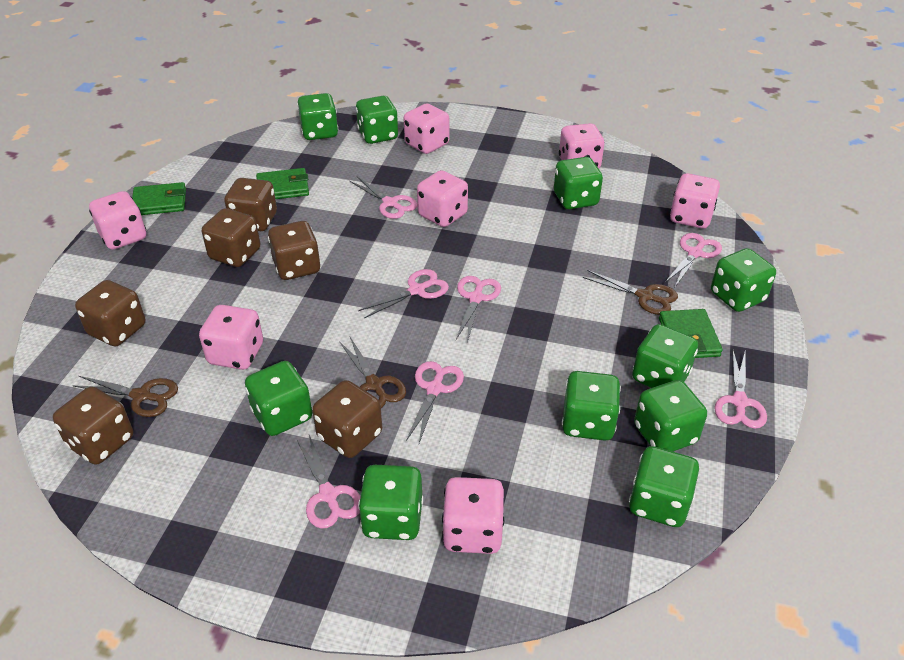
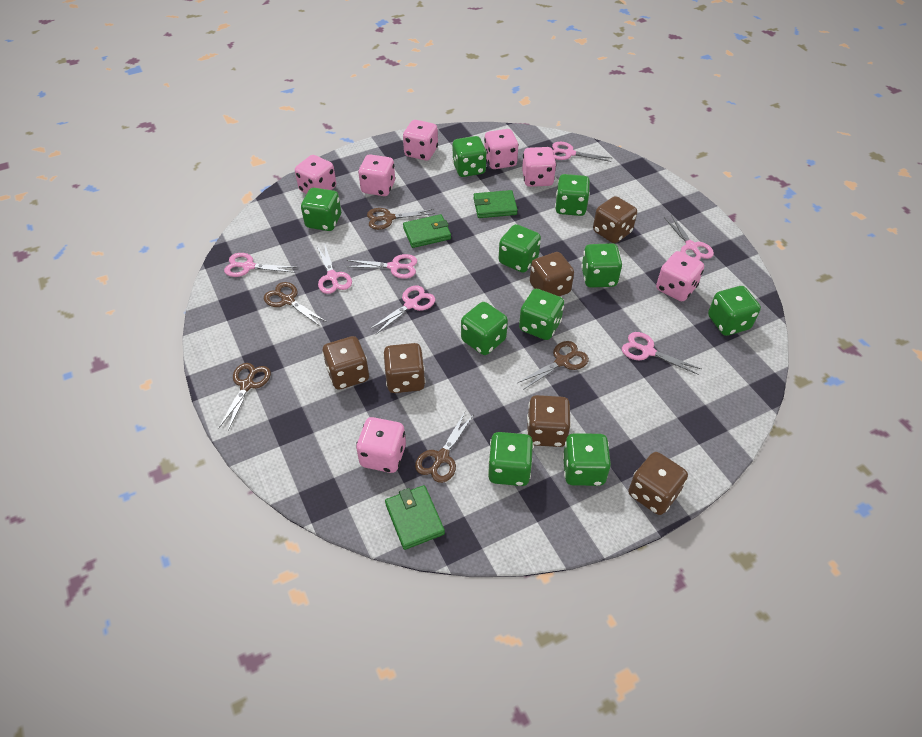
brown scissors: 3 -> 5

